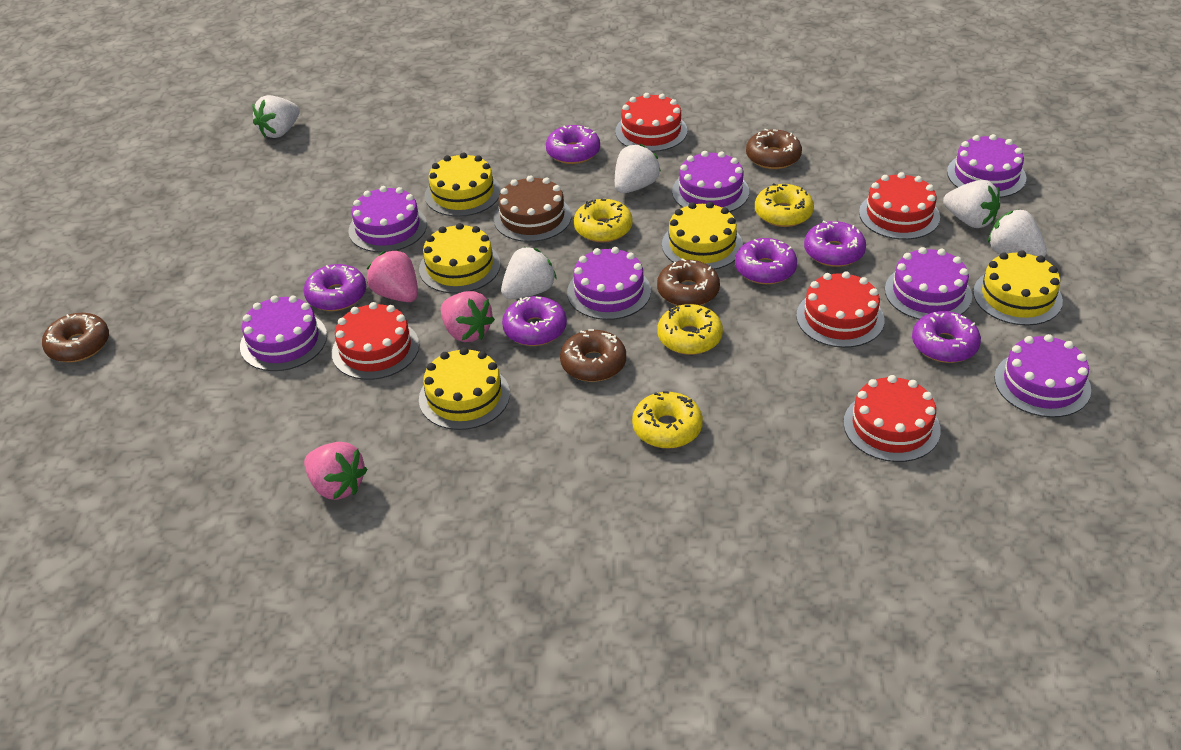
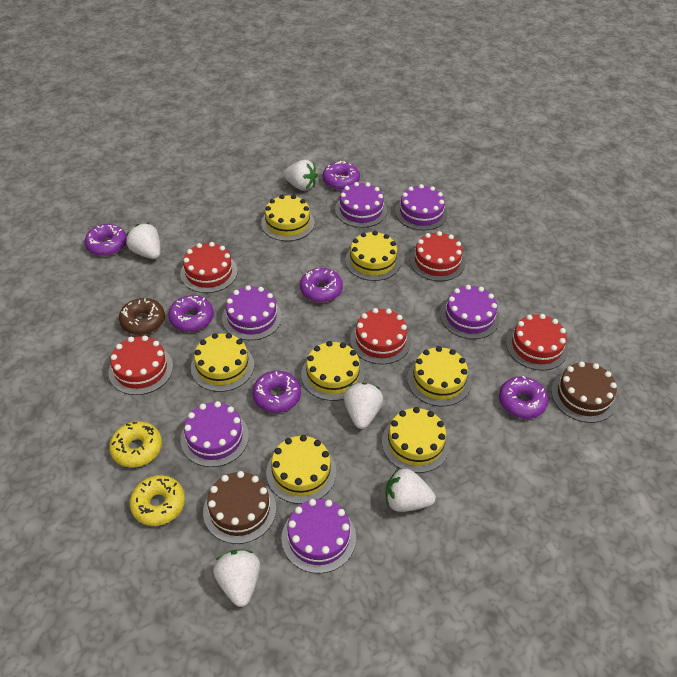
brown cake: 1 -> 2
brown donut: 4 -> 1
pink strawberry: 3 -> 0
purple cake: 7 -> 6
yellow cake: 5 -> 7
yellow donut: 4 -> 2

